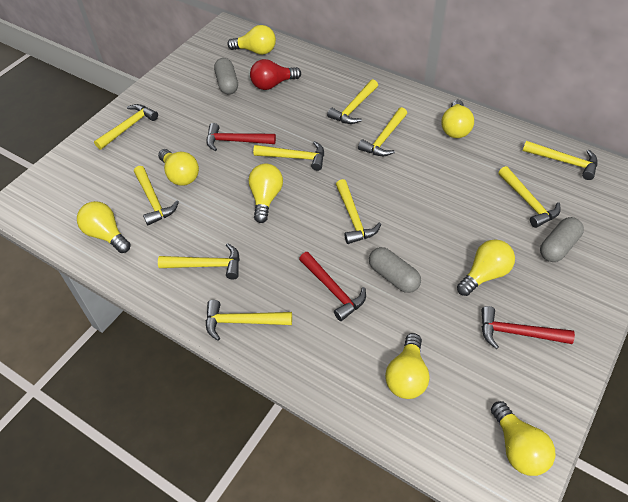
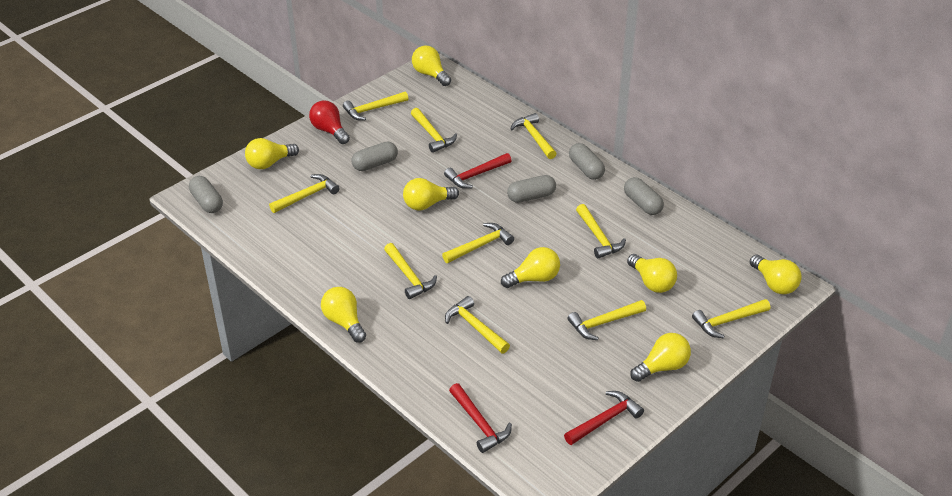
grey capsule: 3 -> 5

